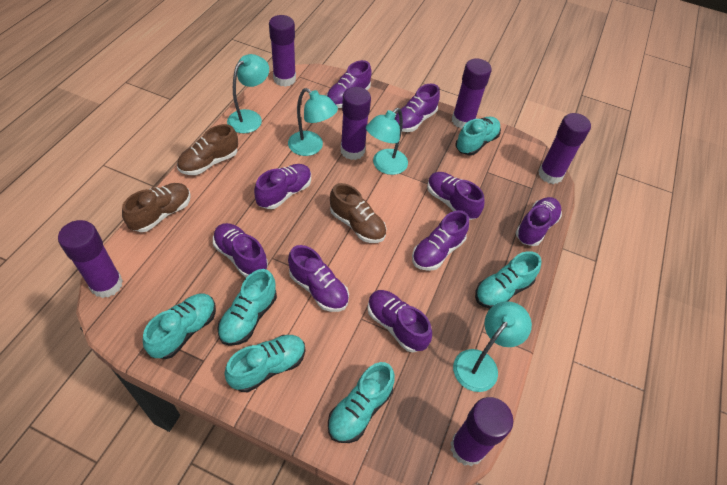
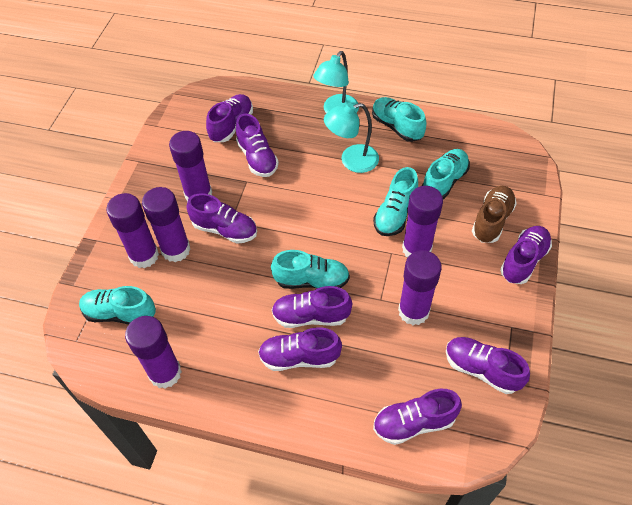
brown shoe: 3 -> 1
purple shoe: 9 -> 8
turquoise lamp: 4 -> 2
turquoise shoe: 6 -> 5

